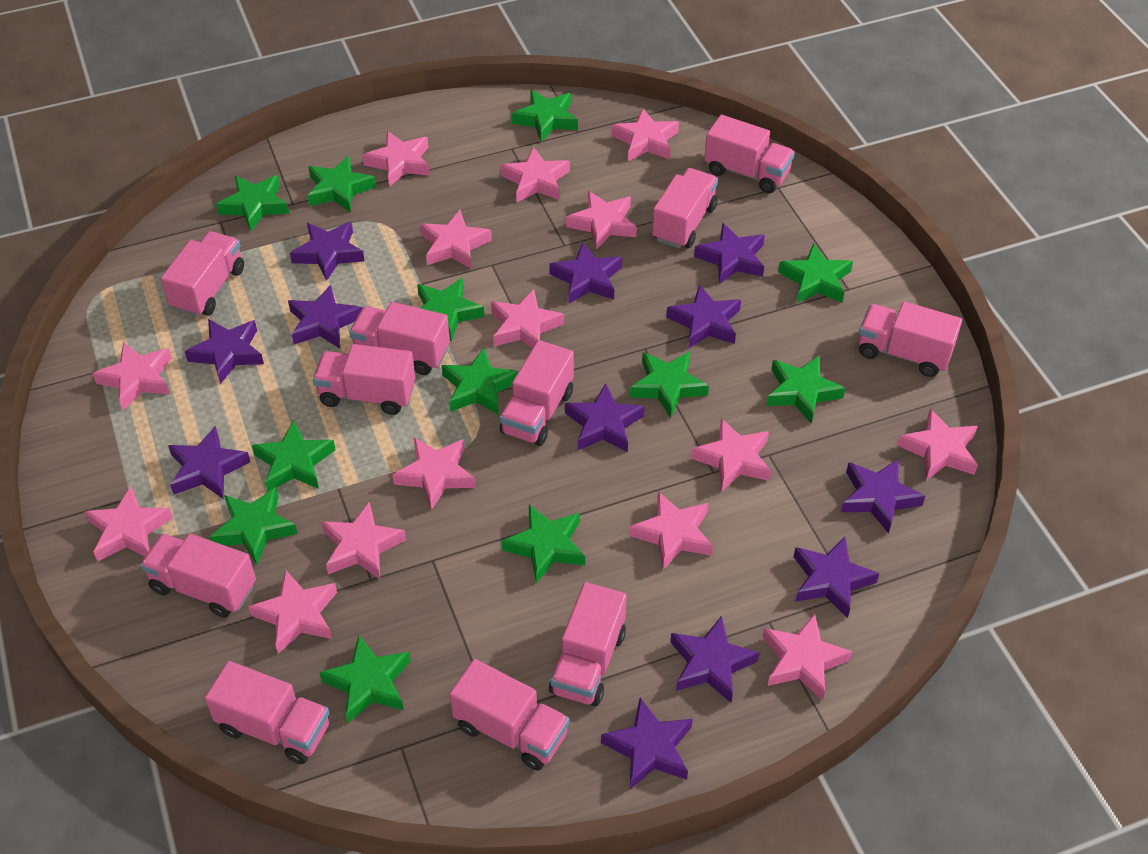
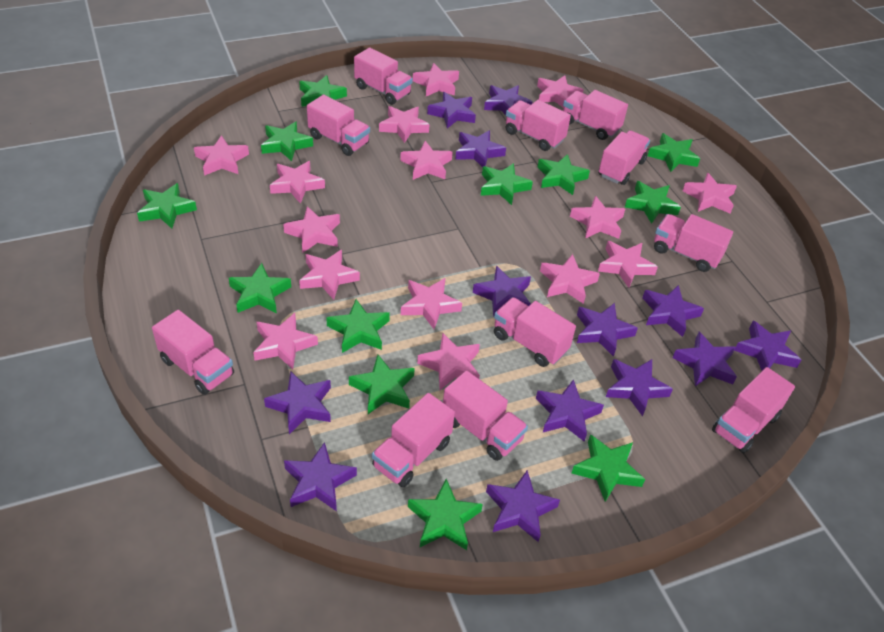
purple star: 12 -> 13

